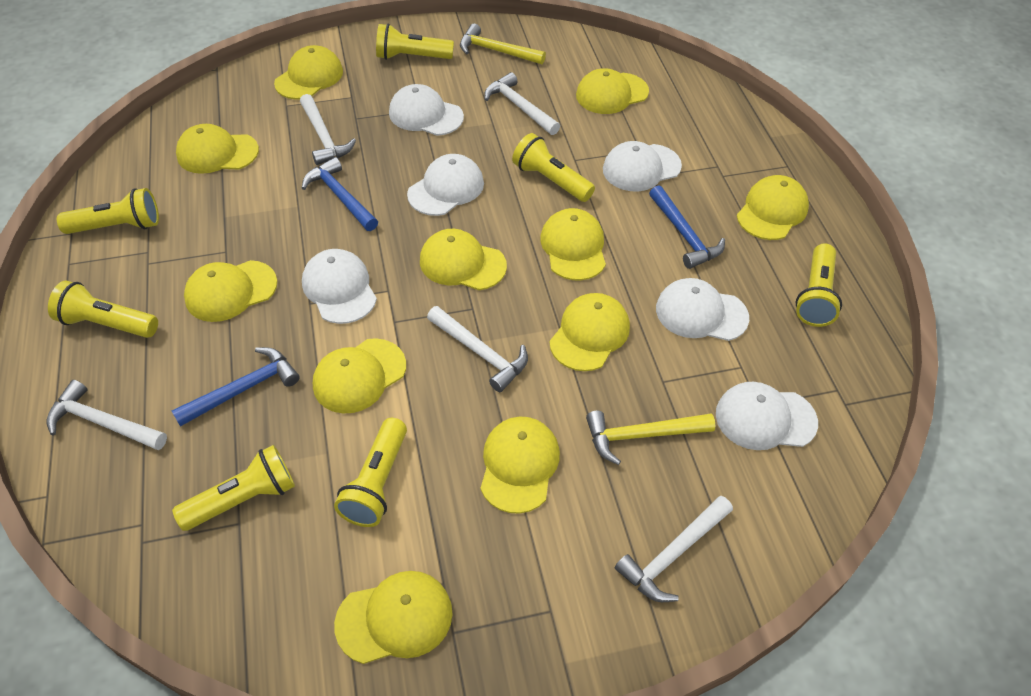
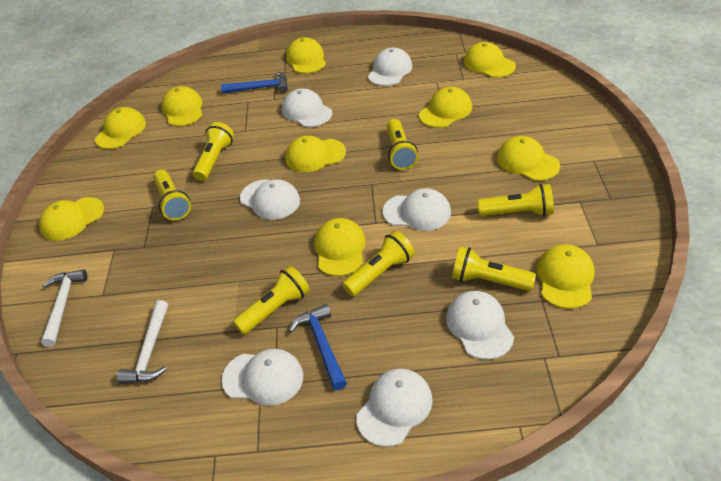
blue hammer: 3 -> 2
white cap: 6 -> 7
white hammer: 5 -> 2
yellow cap: 11 -> 10
yellow hammer: 2 -> 0

